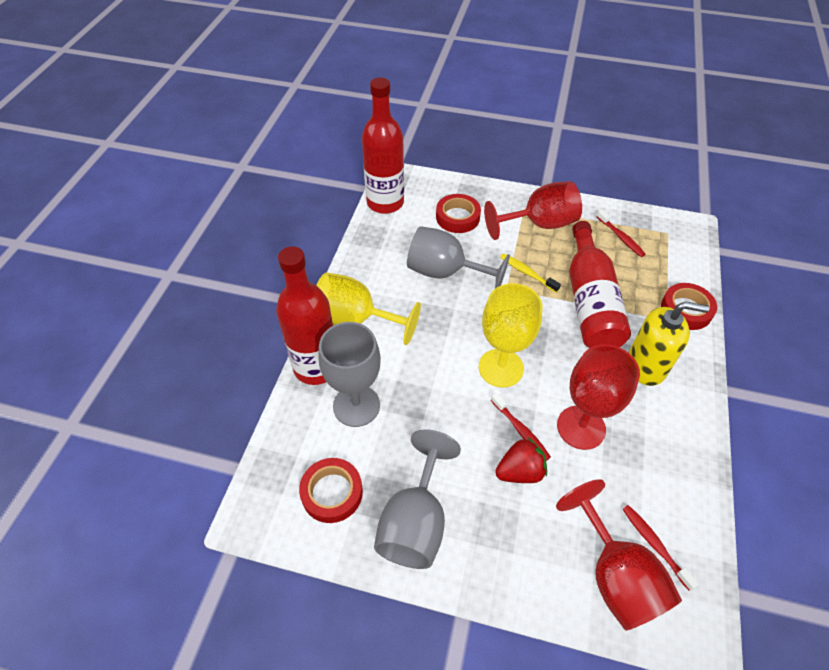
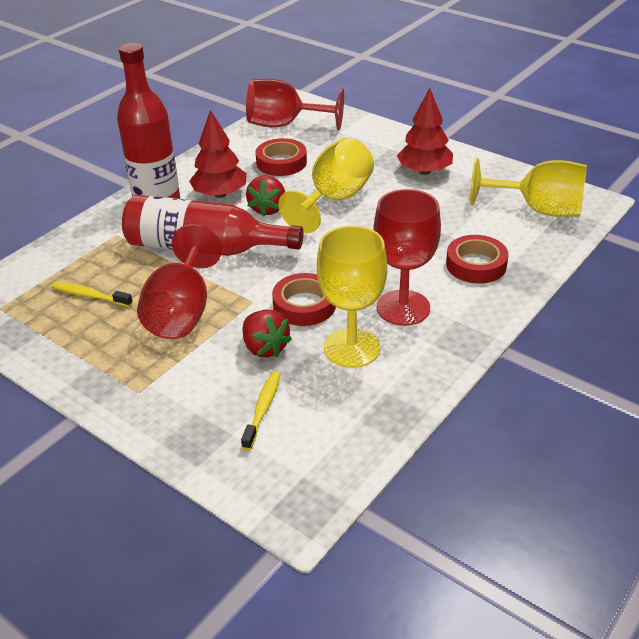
grey goblet: 3 -> 0
red bottle: 3 -> 2
red strawberry: 1 -> 2
red toothbrush: 3 -> 0
red tree: 0 -> 2
yellow goblet: 2 -> 3
yellow soap dispenser: 1 -> 0
yellow toothbrush: 1 -> 2

